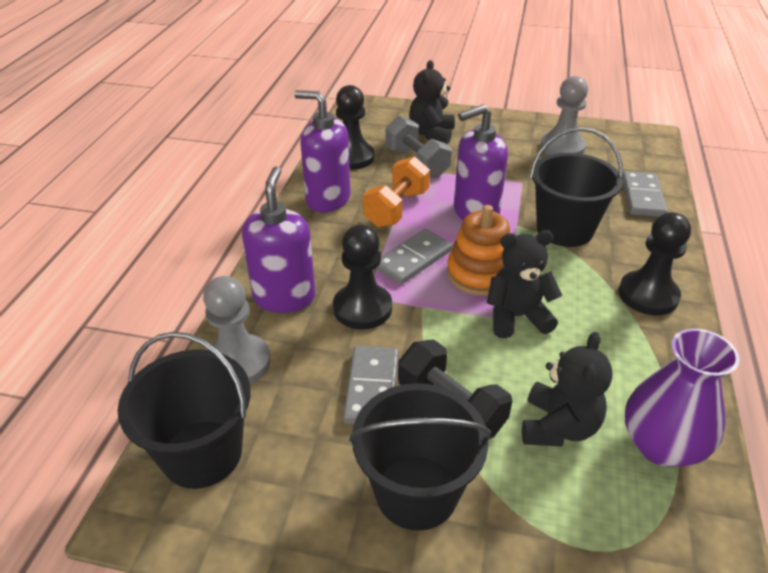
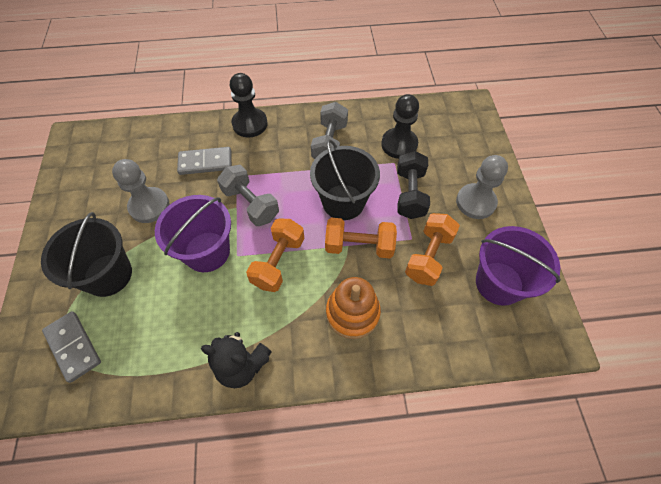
black bucket: 3 -> 2
black pawn: 3 -> 2
black teddy bear: 3 -> 1
grey domino: 3 -> 2
grey dumbbell: 1 -> 2
orange dumbbell: 1 -> 3
purple bucket: 0 -> 2
purple soap dispenser: 3 -> 0
purple vase: 1 -> 0

